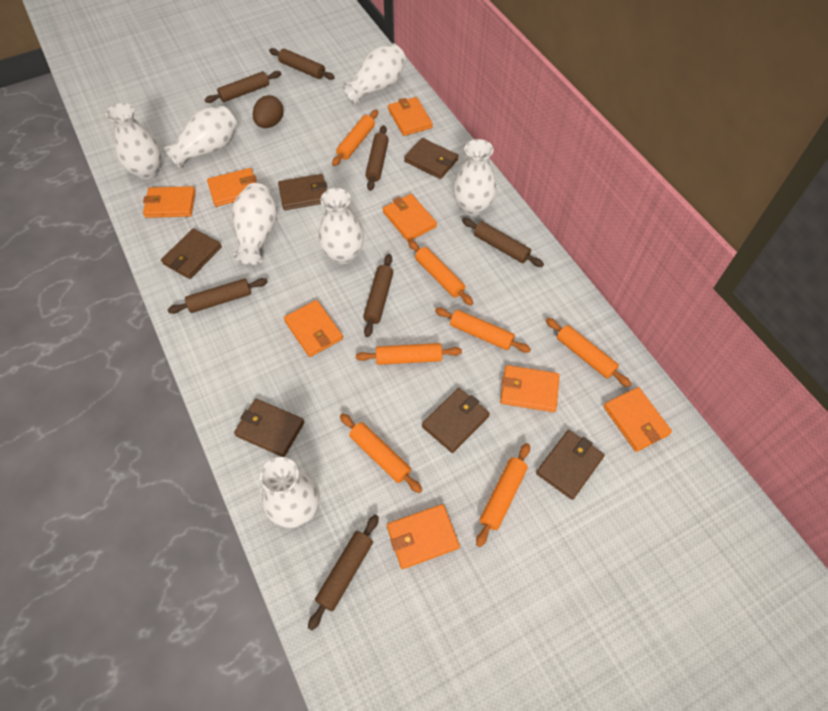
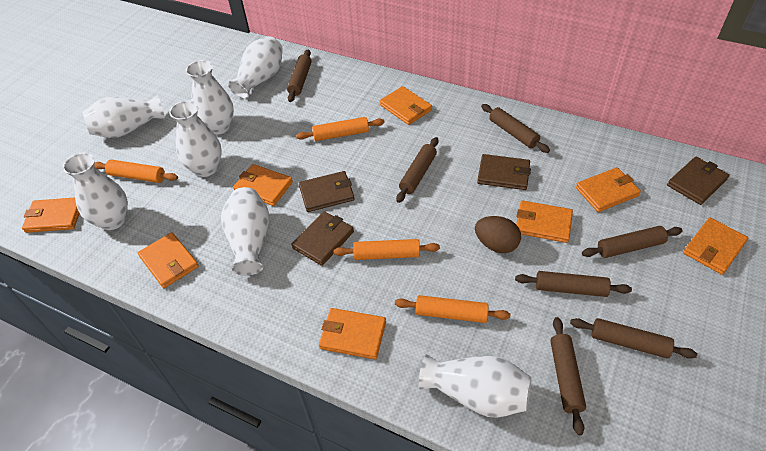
brown wallet: 6 -> 4
orange rolling pin: 7 -> 4

